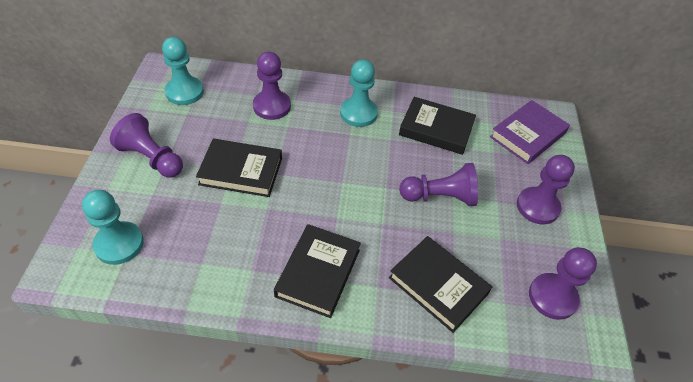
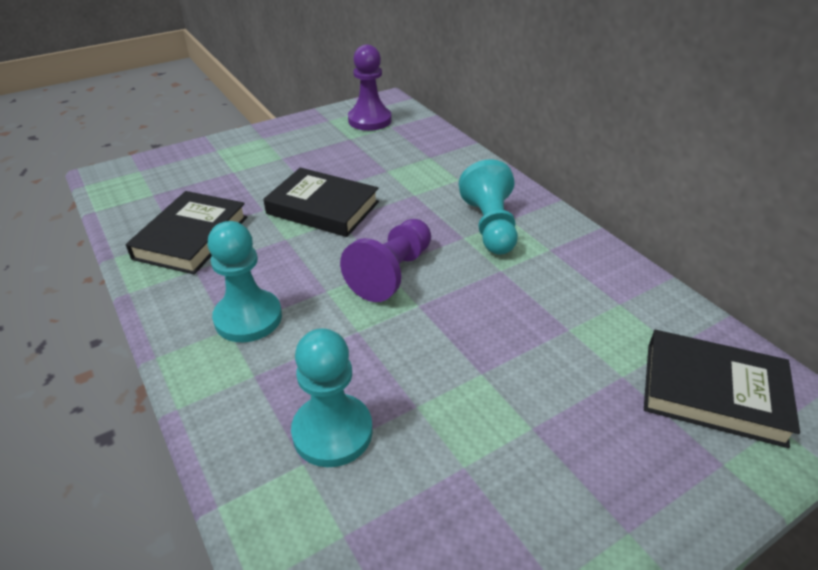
black book: 4 -> 3
purple book: 1 -> 0
purple pawn: 5 -> 2

